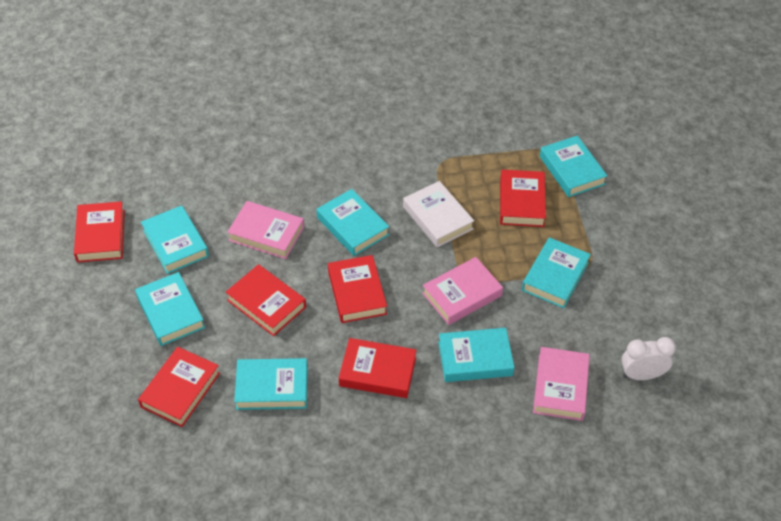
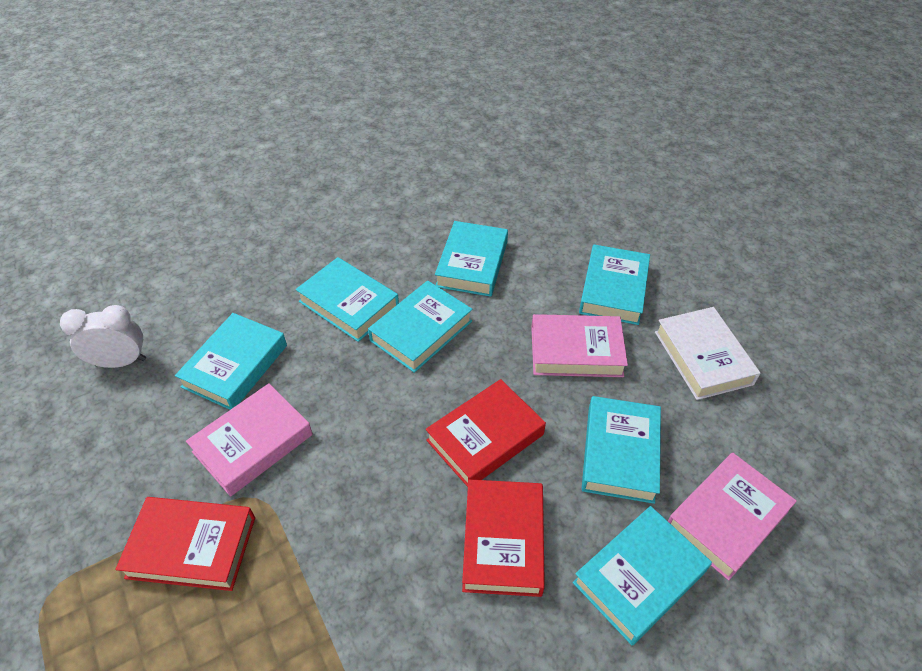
red book: 6 -> 3

